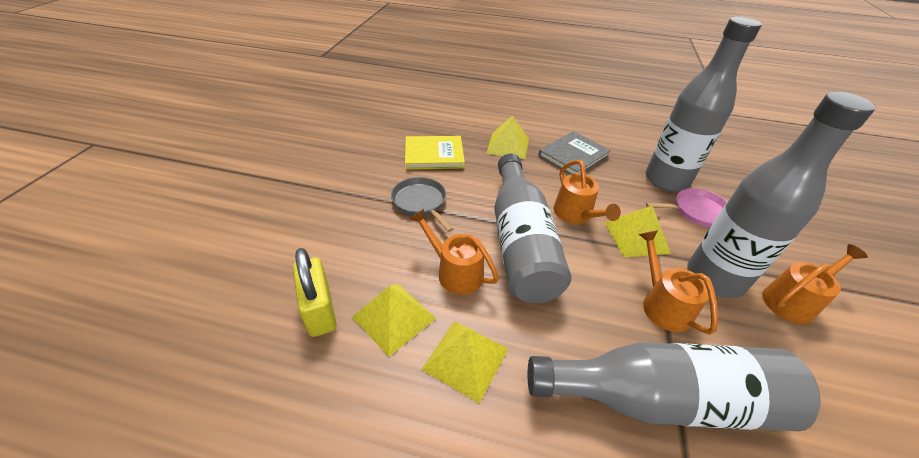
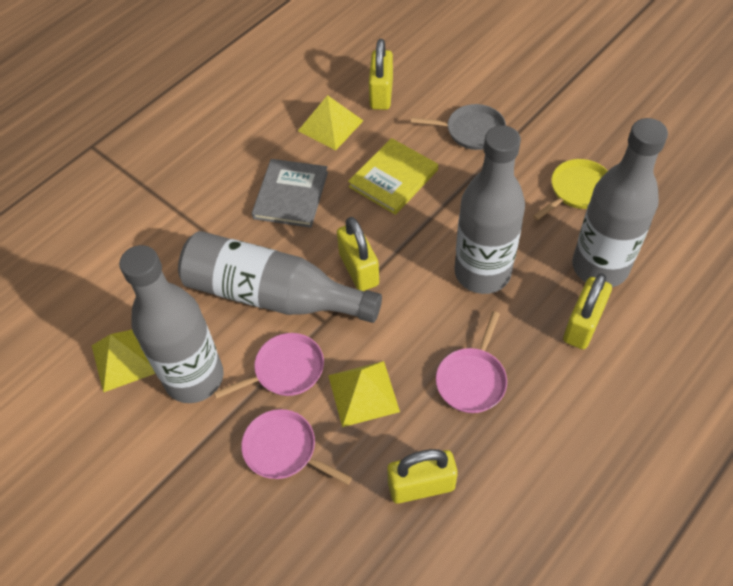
orange watering can: 4 -> 0
pink pan: 1 -> 3
yellow padlock: 1 -> 4
yellow pan: 0 -> 1
yellow pyramid: 4 -> 3

